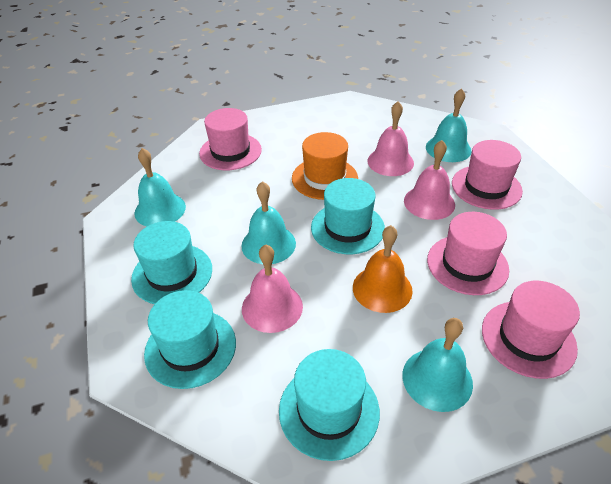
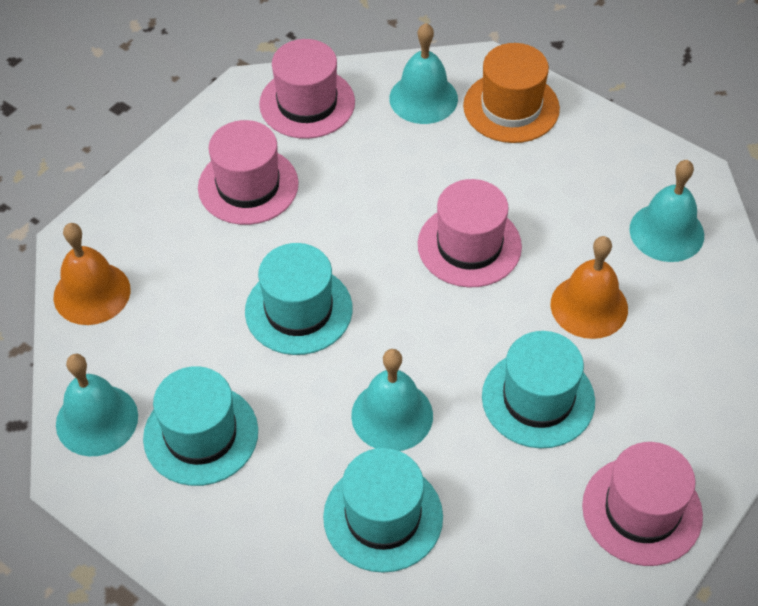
orange bell: 1 -> 2
pink bell: 3 -> 0

